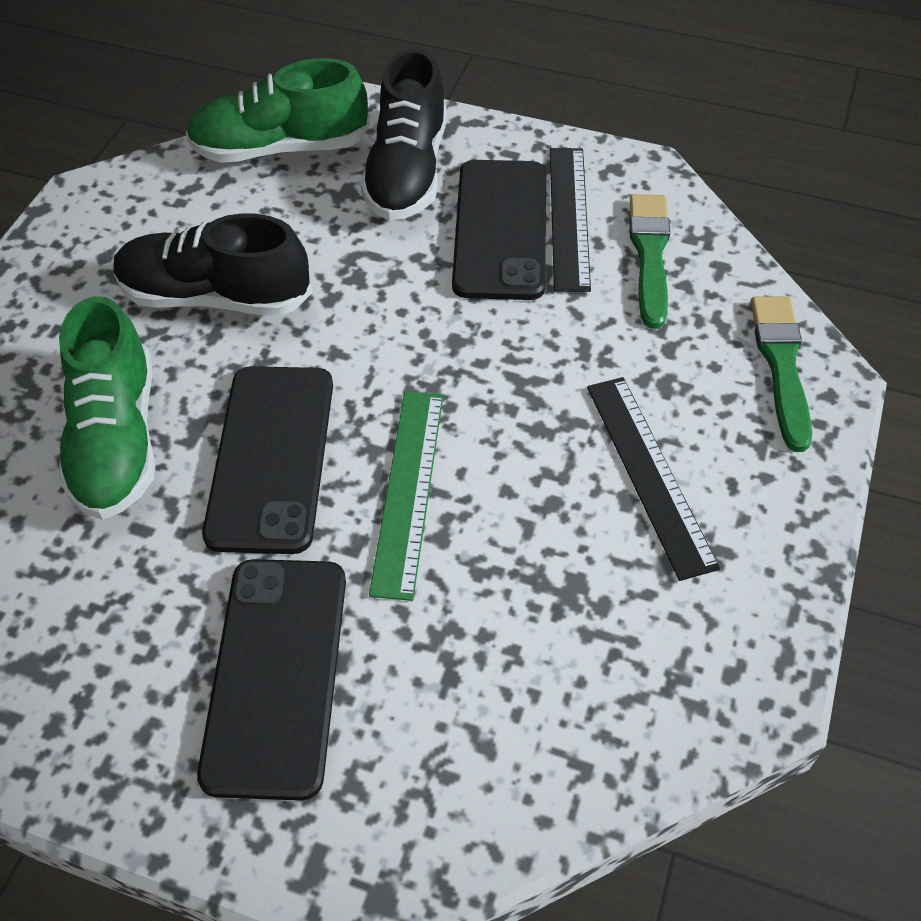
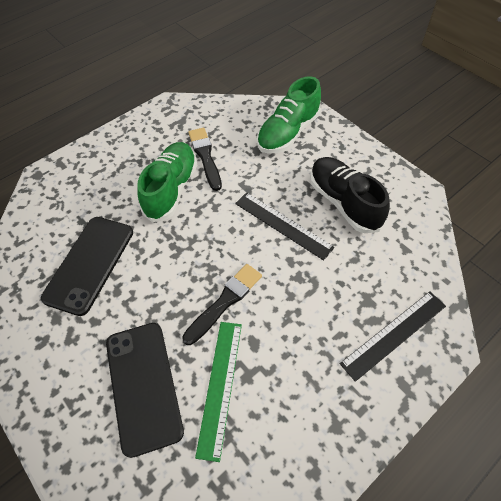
black brush: 0 -> 2
black phone: 3 -> 2
black shoe: 2 -> 1
green brush: 2 -> 0

